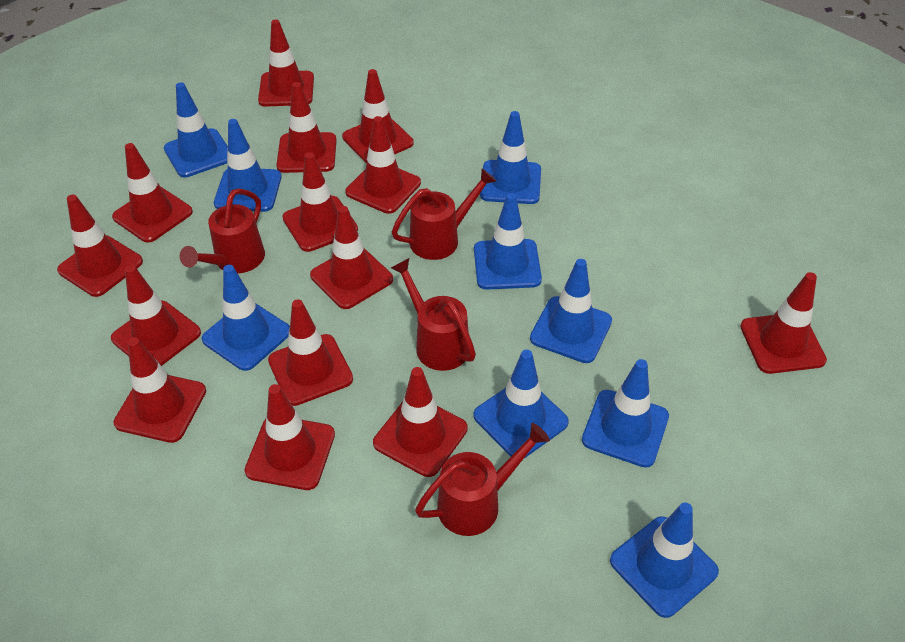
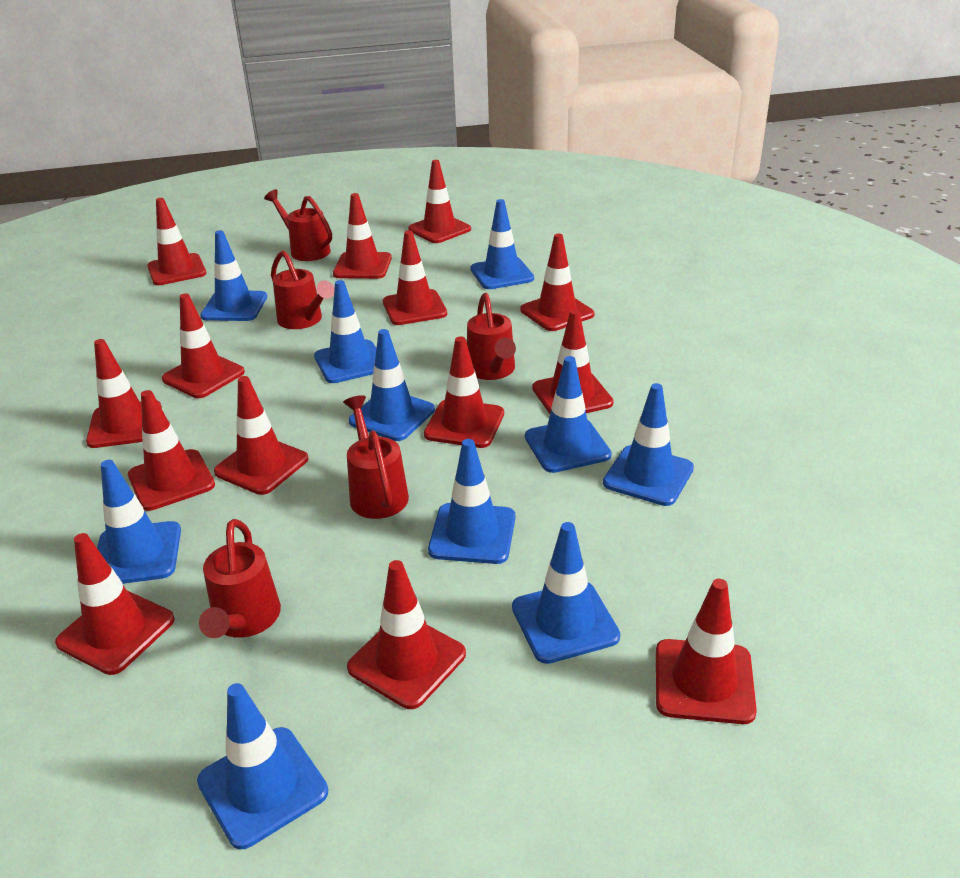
blue traffic cone: 9 -> 10
red watering can: 4 -> 5

